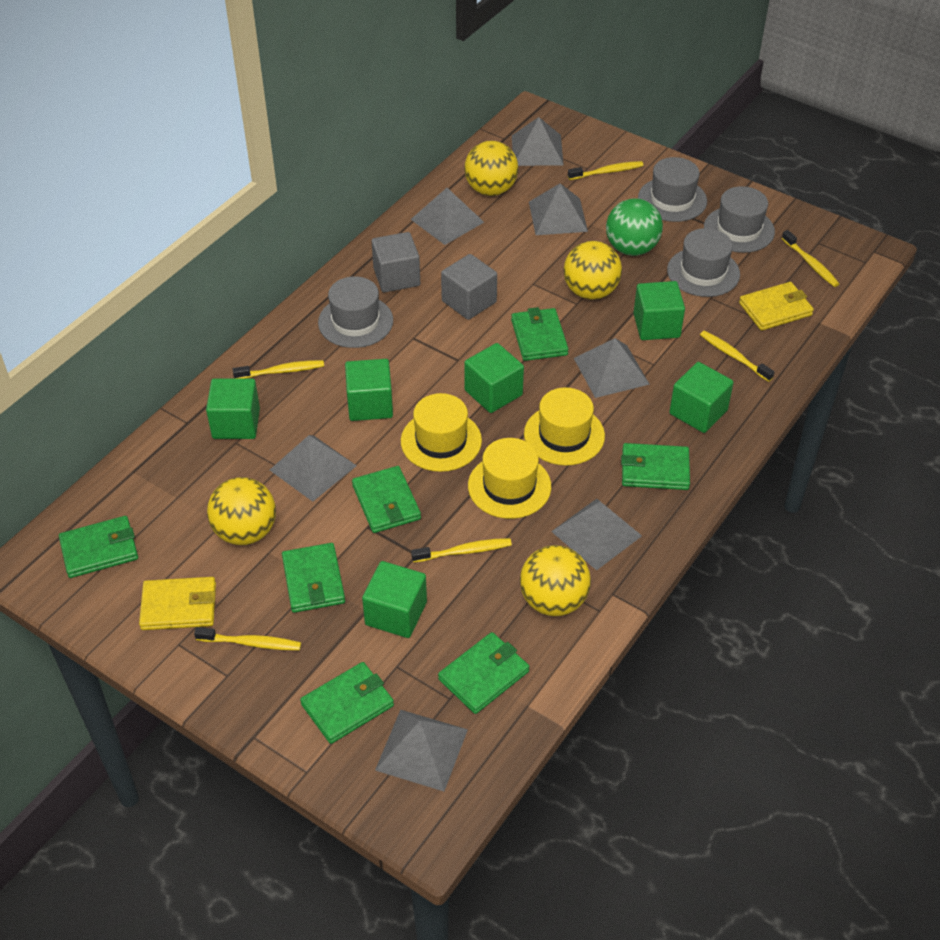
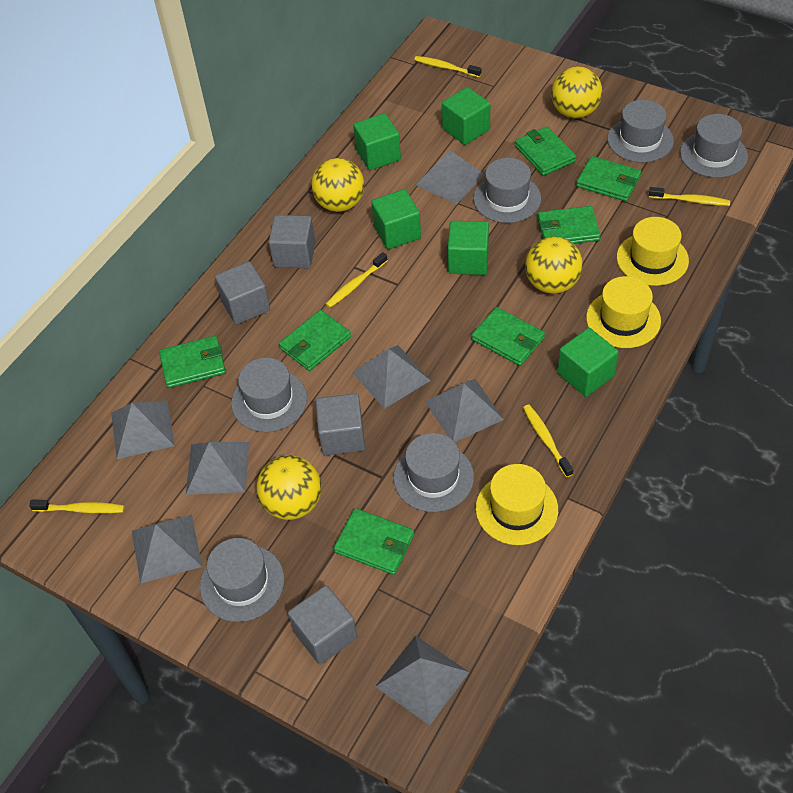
green ball: 1 -> 0
green cube: 6 -> 5
grey cube: 2 -> 4
grey hat: 4 -> 6
yellow toothbrush: 6 -> 5
yellow wallet: 2 -> 0

